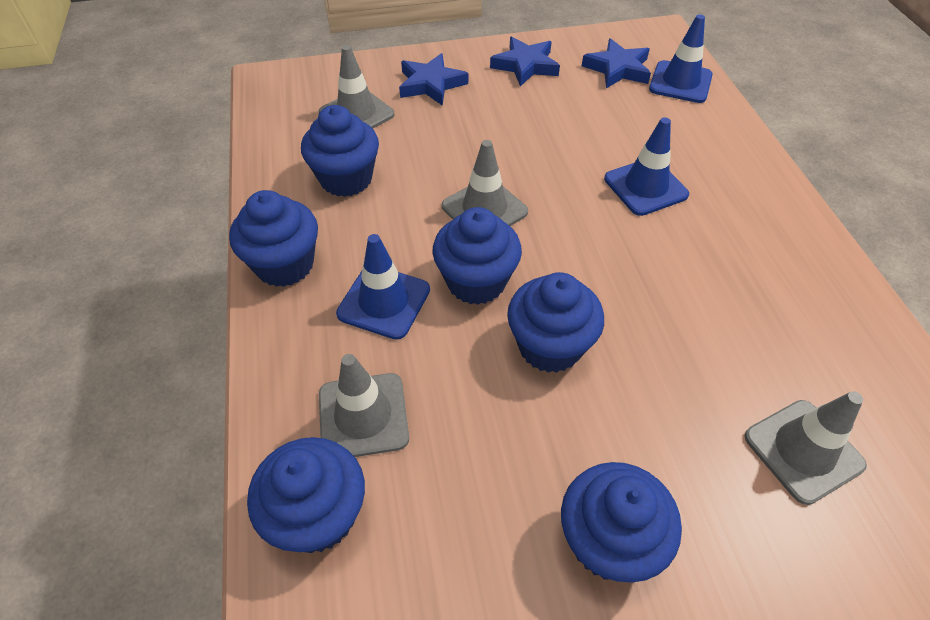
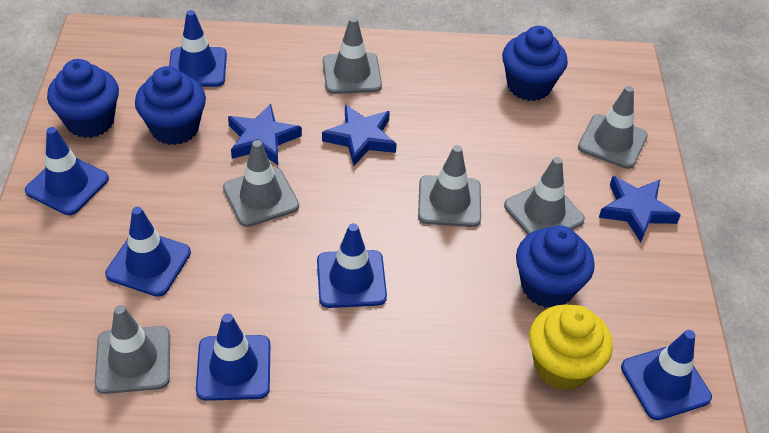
blue cupcake: 6 -> 4
blue traffic cone: 3 -> 6
grey traffic cone: 4 -> 6
yellow cupcake: 0 -> 1

